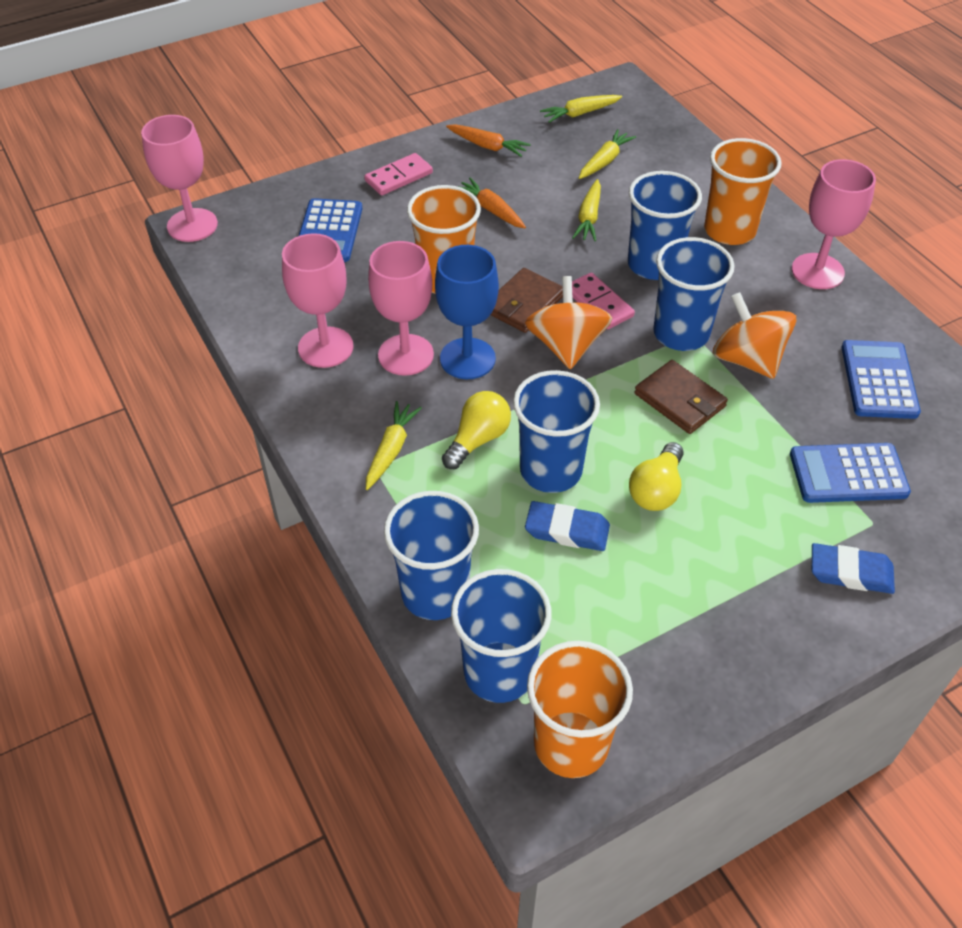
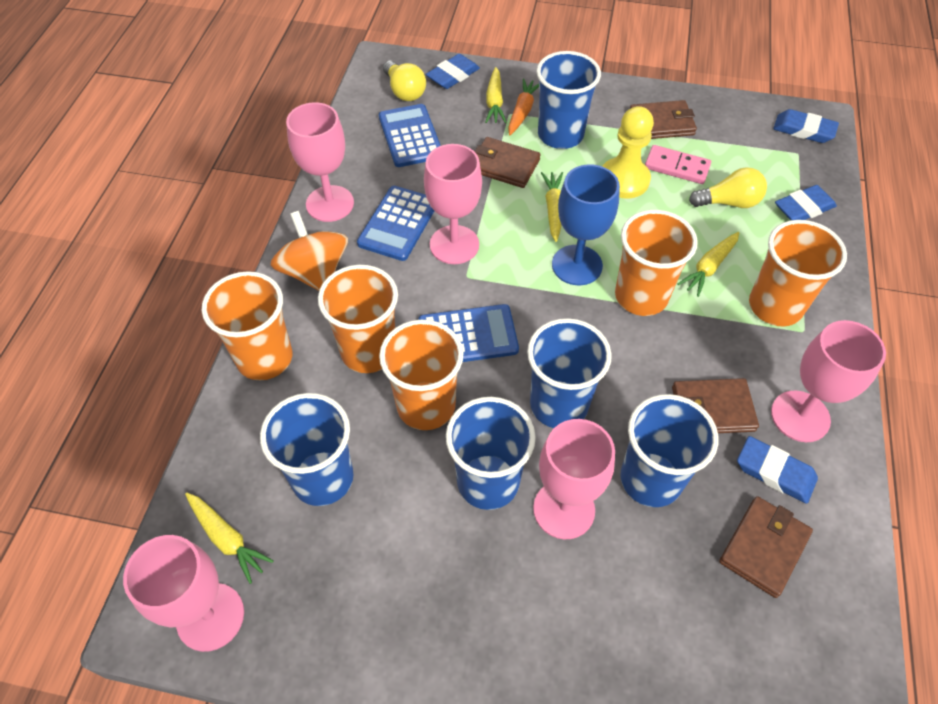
blue eraser: 2 -> 4
brown wallet: 2 -> 4
orange carrot: 2 -> 1
orange cup: 3 -> 5
orange spinning top: 2 -> 1
pink domino: 2 -> 1
pink goblet: 4 -> 5
yellow pawn: 0 -> 1

